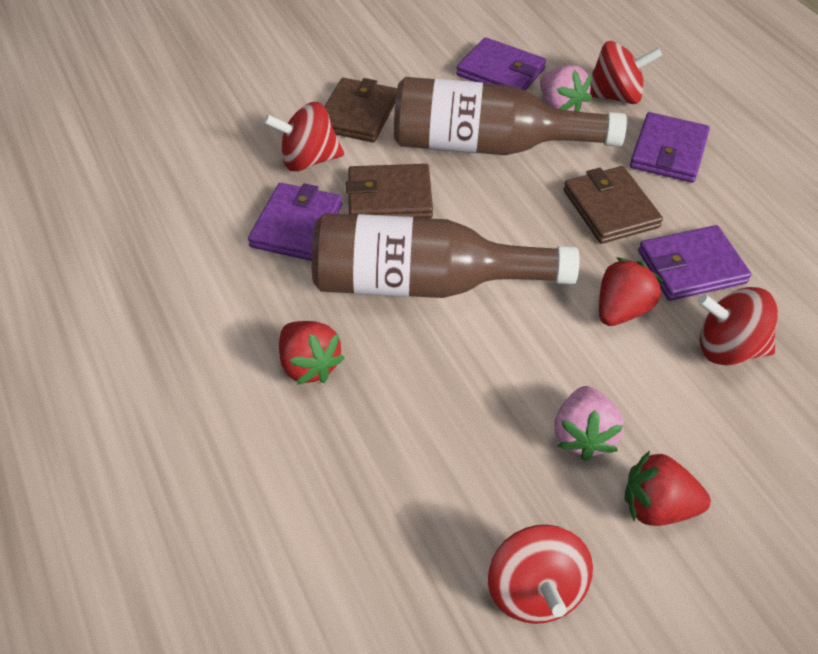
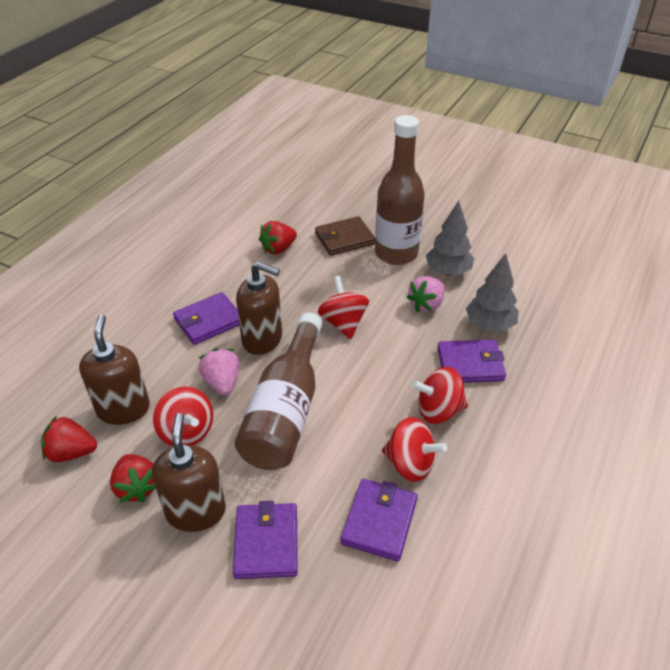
brown soap dispenser: 0 -> 3
brown wallet: 3 -> 1
grey tree: 0 -> 2

